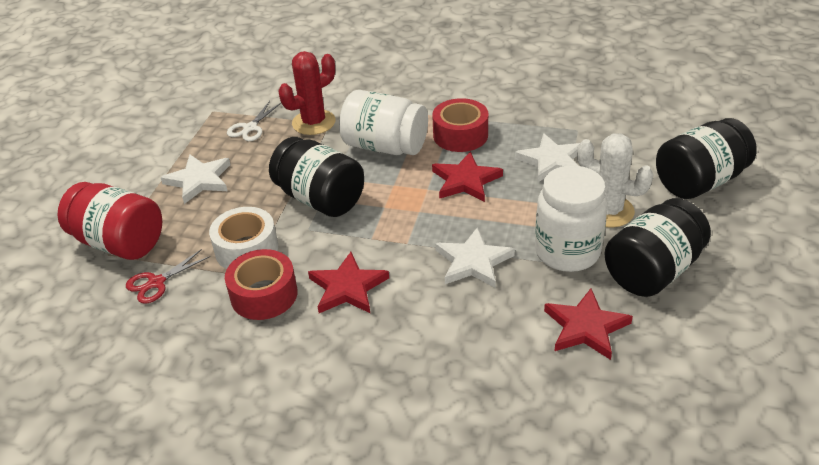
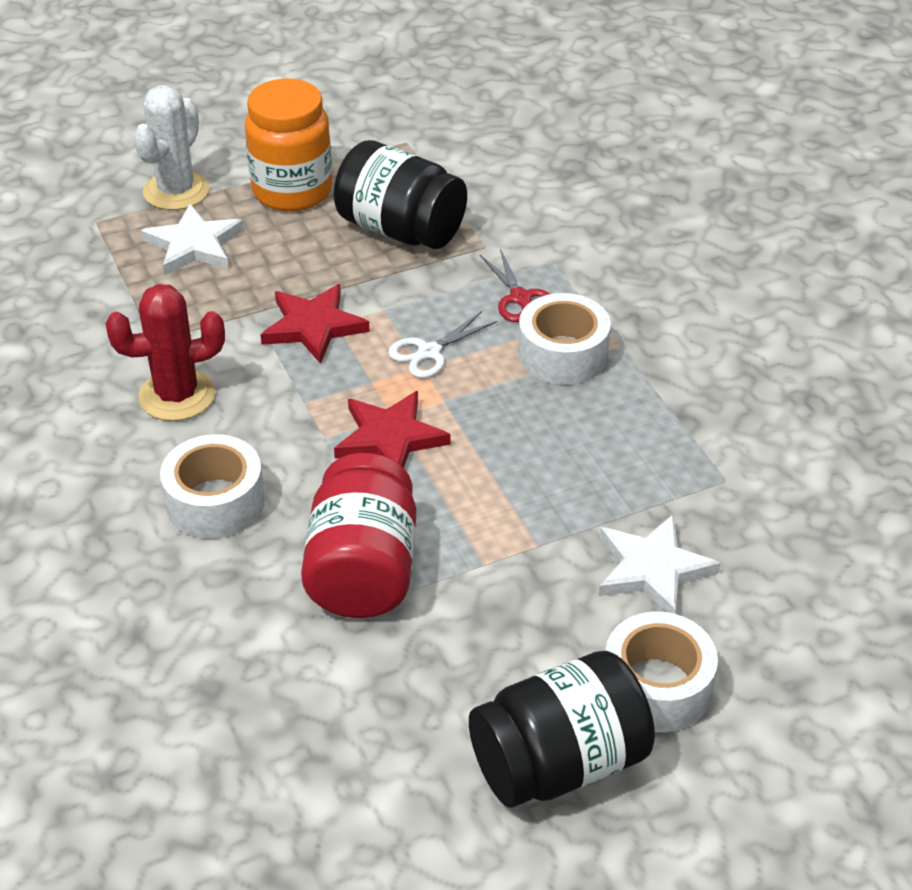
black jar: 3 -> 2
orange jar: 0 -> 1
red star: 3 -> 2
red tape: 2 -> 0
white jar: 2 -> 0
white star: 3 -> 2
white tape: 1 -> 3

